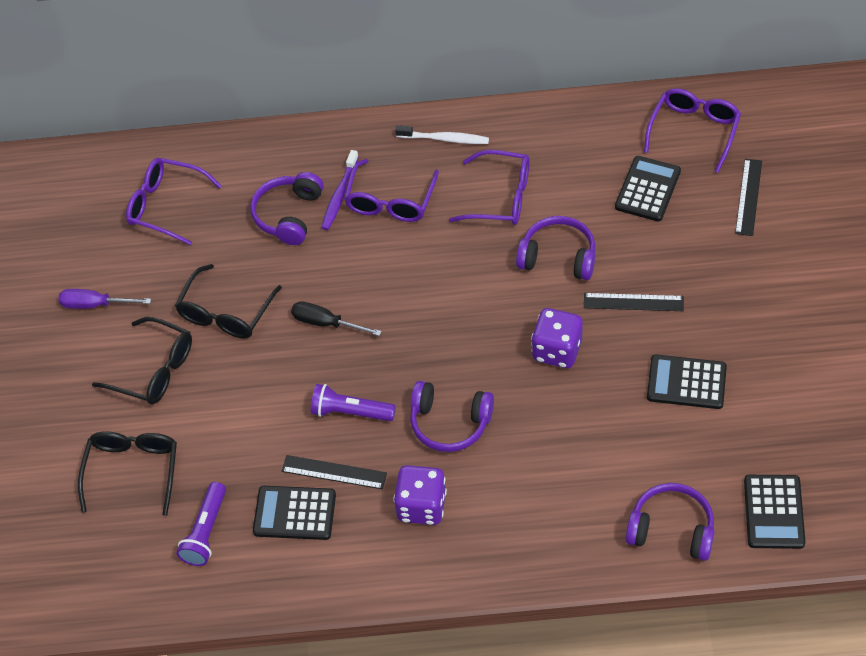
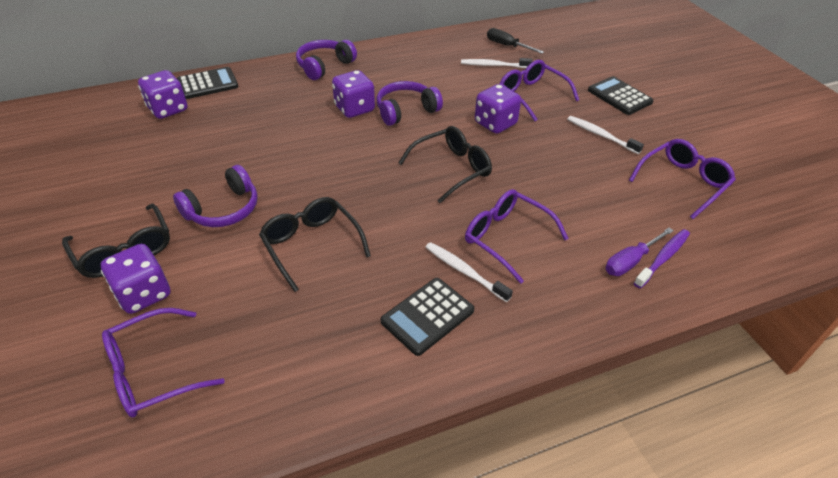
black calculator: 4 -> 3
black ruler: 3 -> 0
purple dice: 2 -> 4
purple flashlight: 2 -> 0
purple headphones: 4 -> 3
white toothbrush: 1 -> 3

